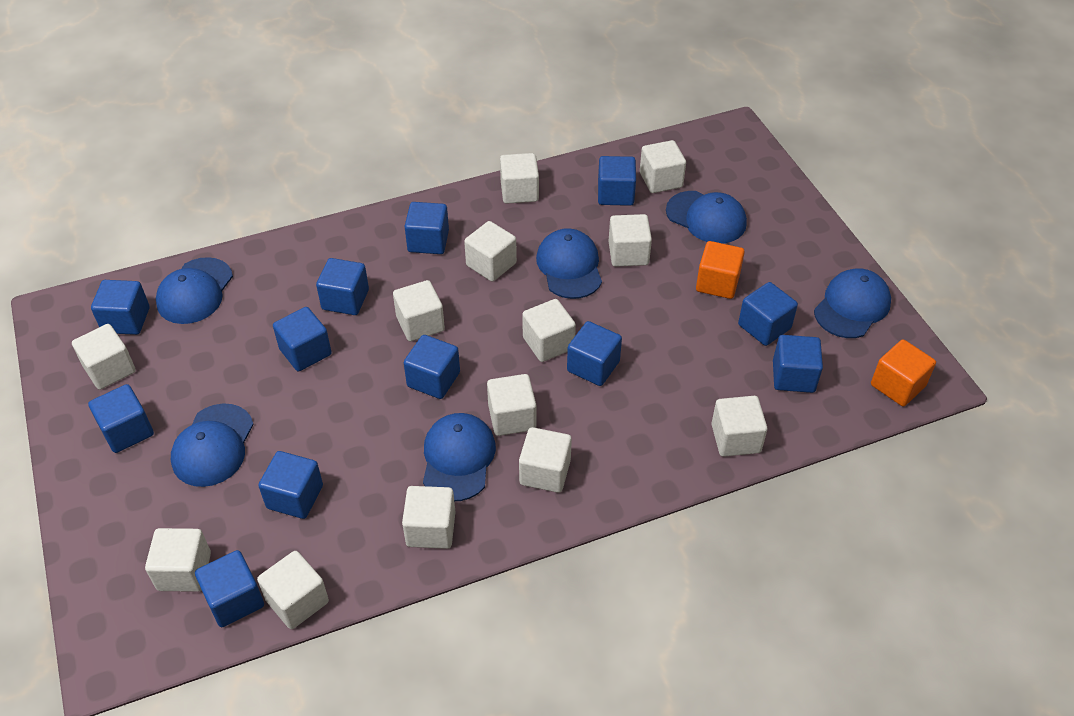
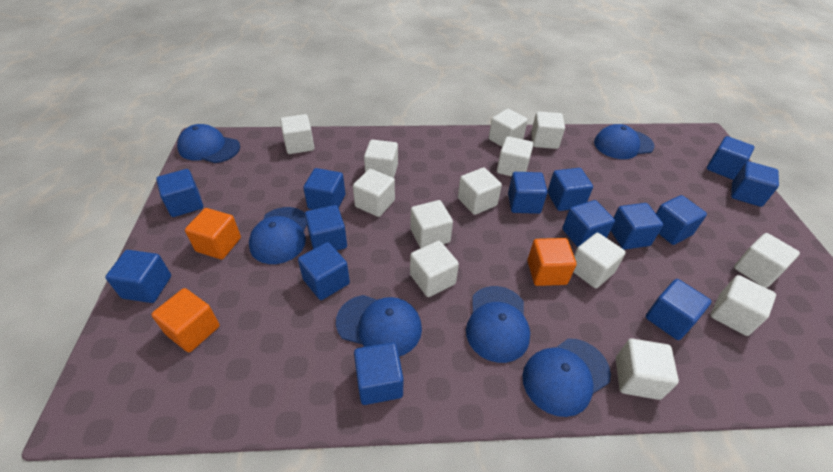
blue cube: 12 -> 14
orange cube: 2 -> 3

